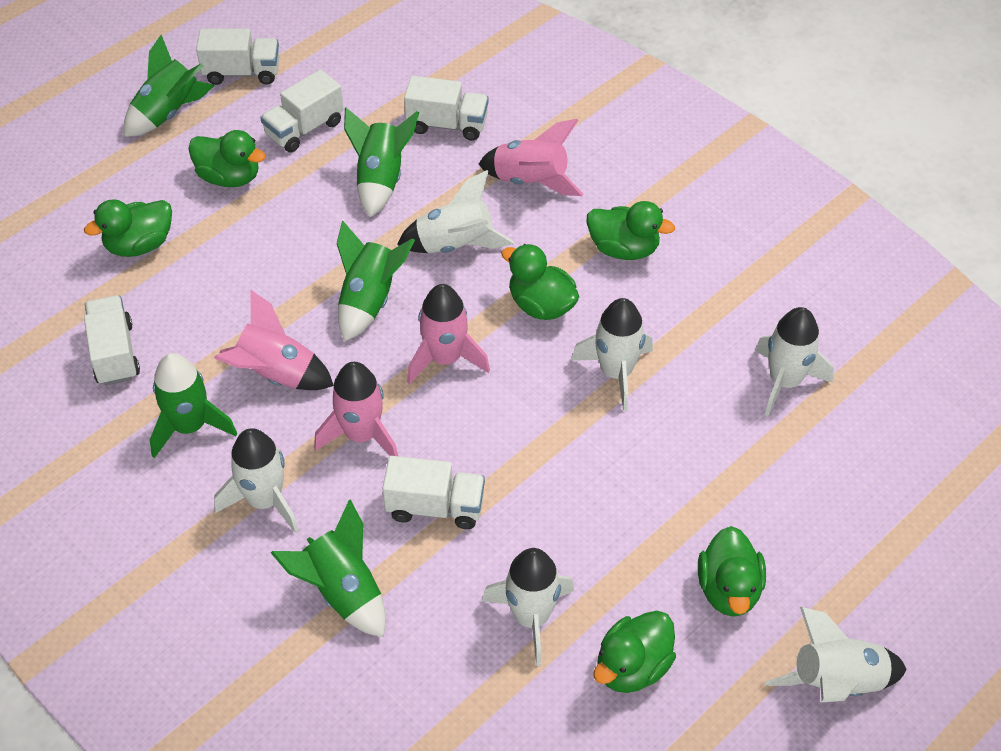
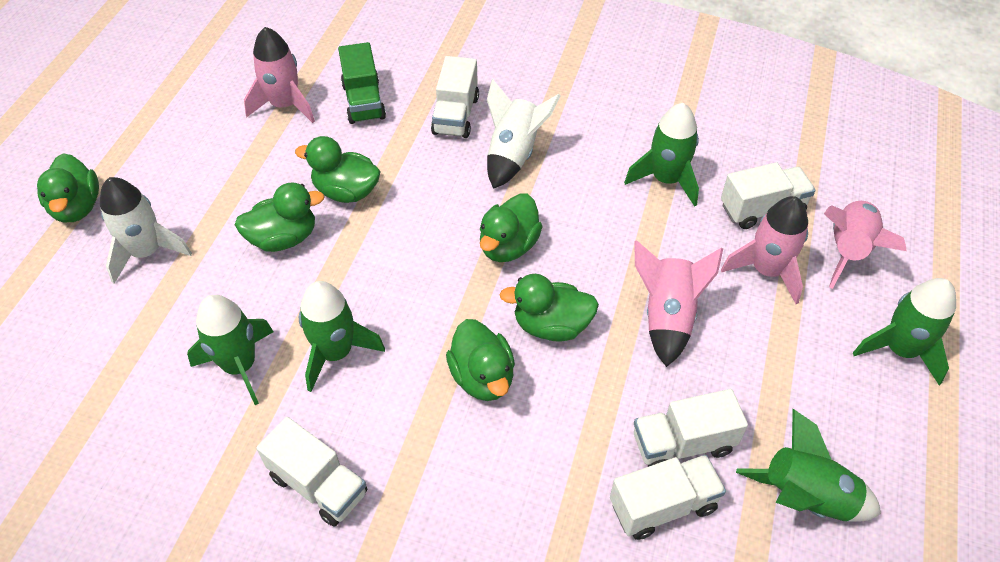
green truck: 0 -> 1
white rocket: 6 -> 2

